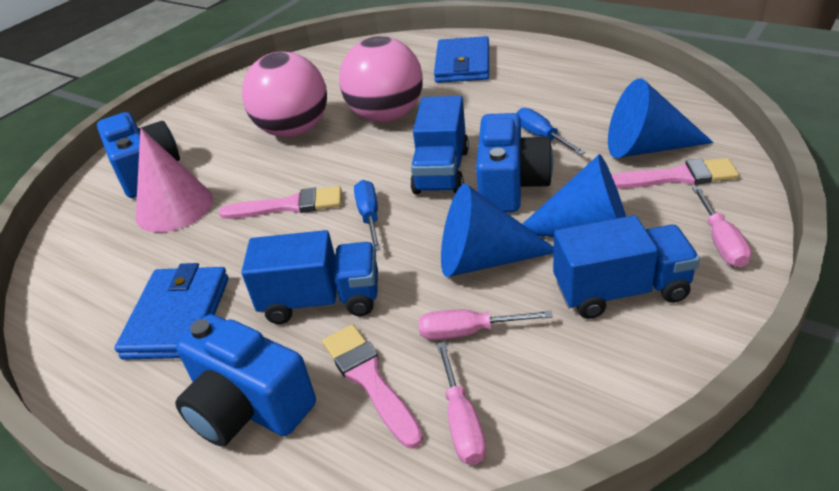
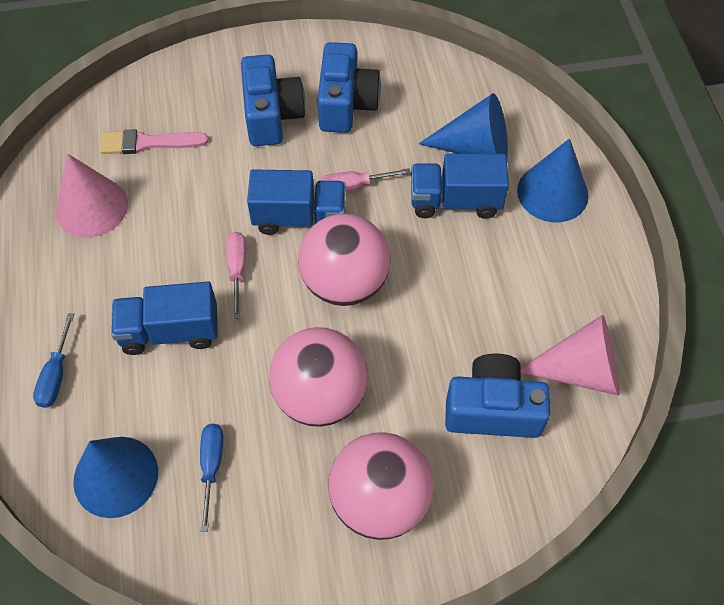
blue wallet: 2 -> 0
pink ball: 2 -> 3
pink brush: 3 -> 1
pink cone: 1 -> 2
pink screwdriver: 3 -> 2

